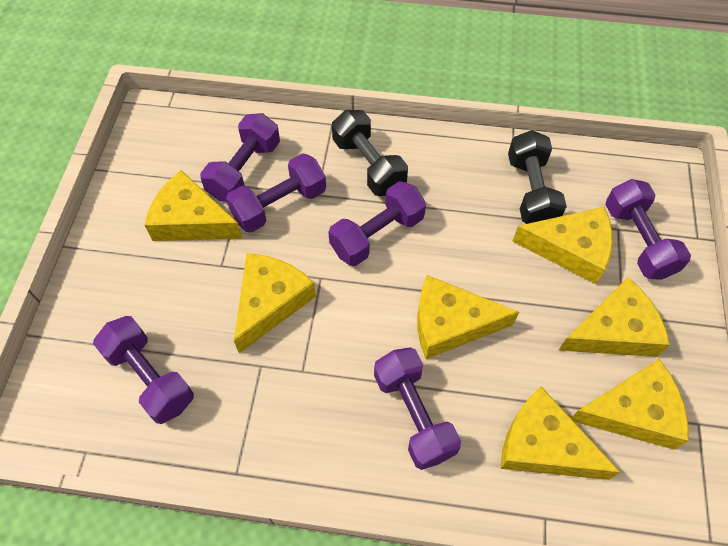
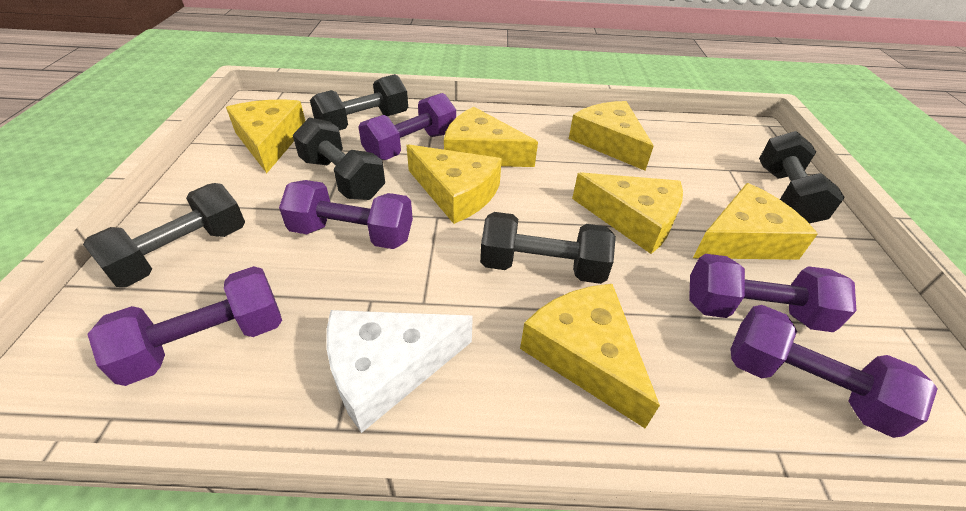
black dumbbell: 2 -> 5
purple dumbbell: 6 -> 5
white cheese: 0 -> 1

